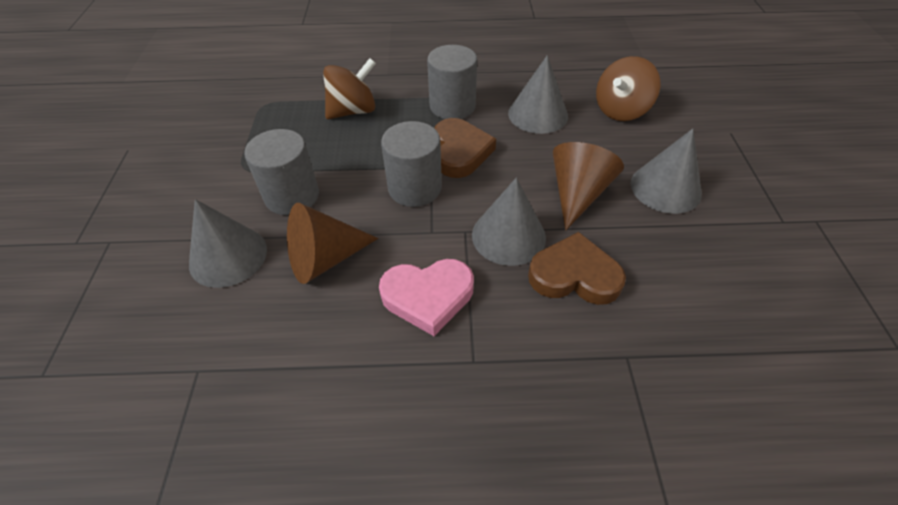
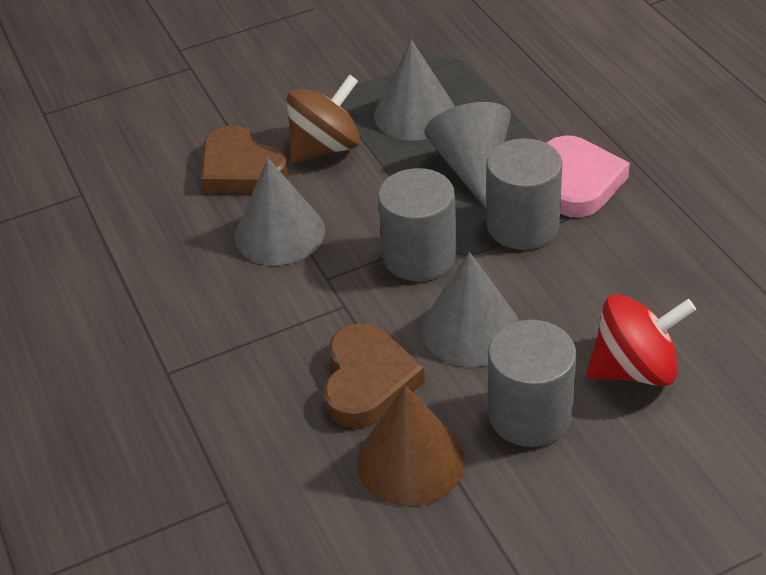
brown cone: 2 -> 1
brown spinning top: 2 -> 1
red spinning top: 0 -> 1

